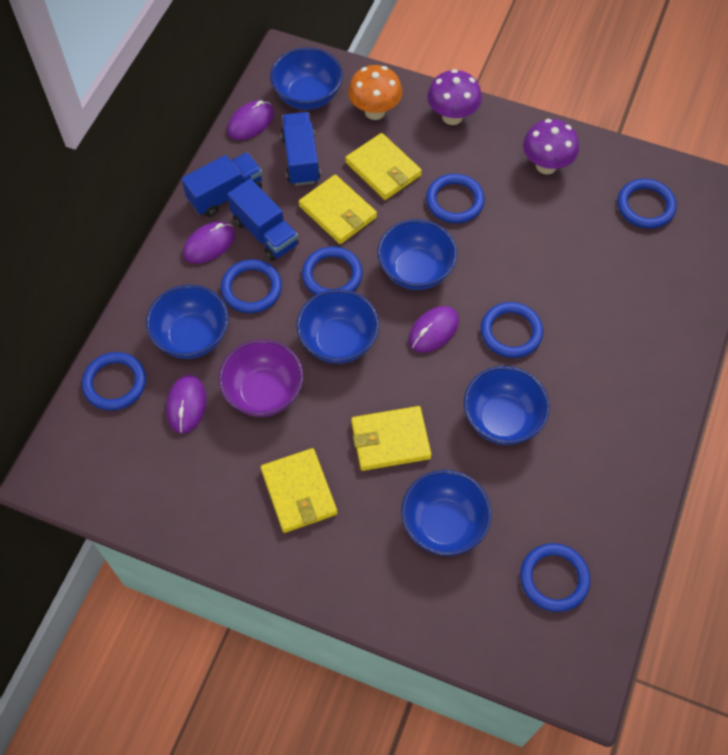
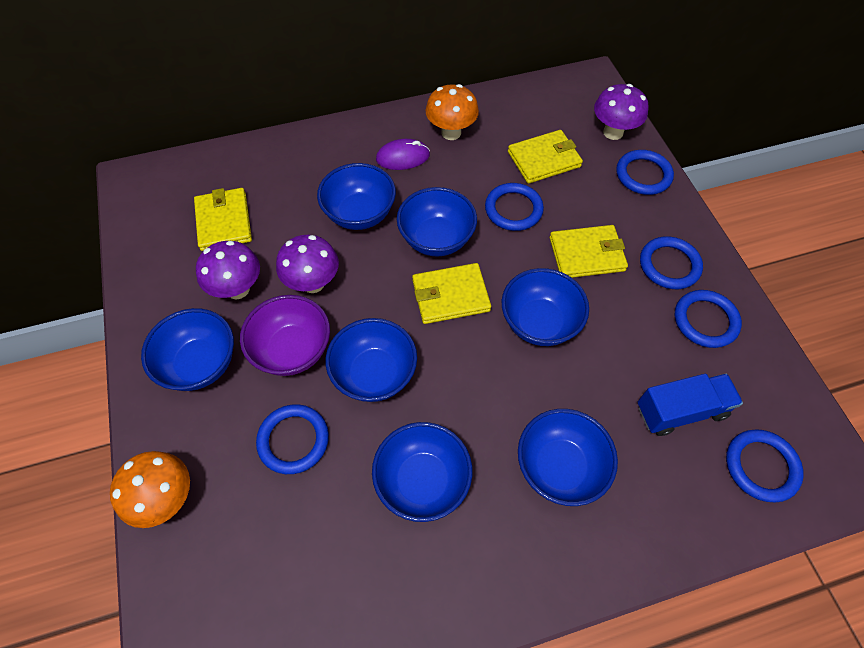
blue bowl: 6 -> 7
blue ring: 7 -> 6
blue truck: 3 -> 1
orange mushroom: 1 -> 2
purple mouse: 4 -> 1
purple mushroom: 2 -> 3

